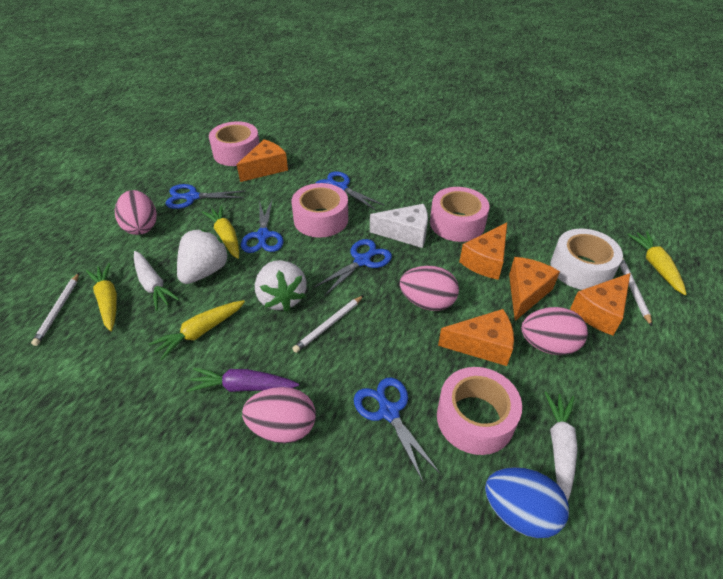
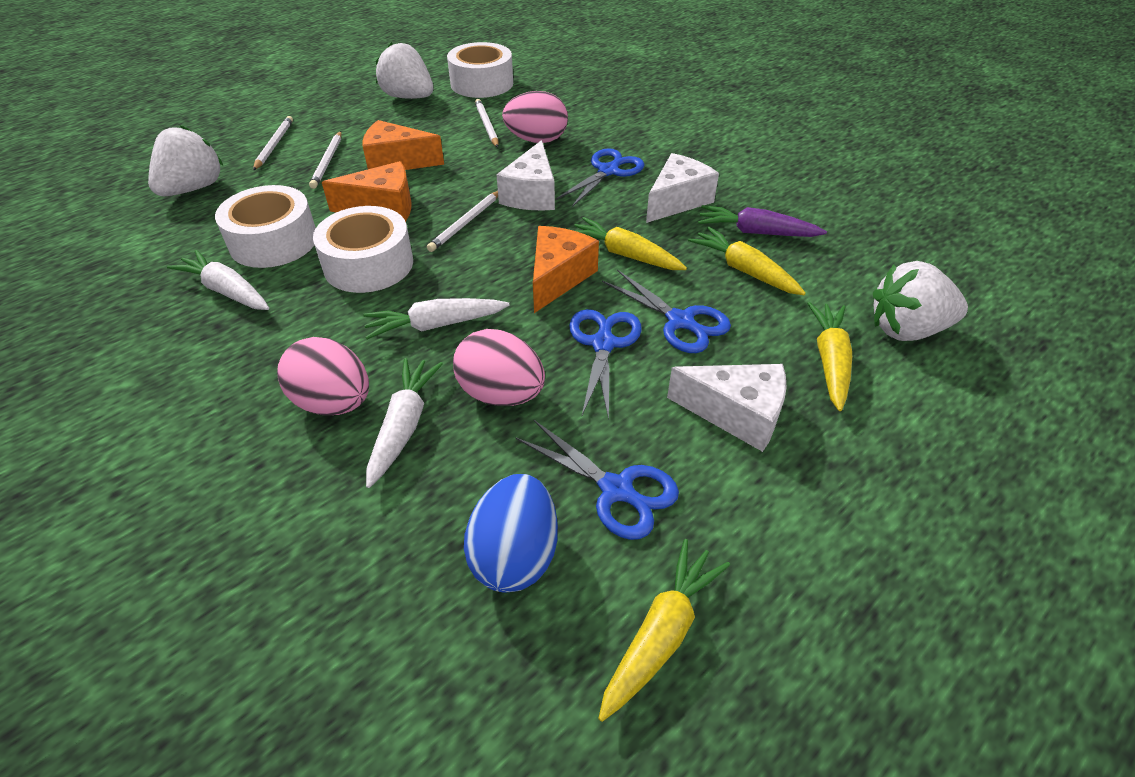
blue scissors: 5 -> 4
orange cheese: 5 -> 3
pink egg: 4 -> 3
pink tape: 4 -> 0
white carrot: 2 -> 3
white cheese: 1 -> 3
white pencil: 3 -> 4
white strawberry: 2 -> 3
white tape: 1 -> 3

